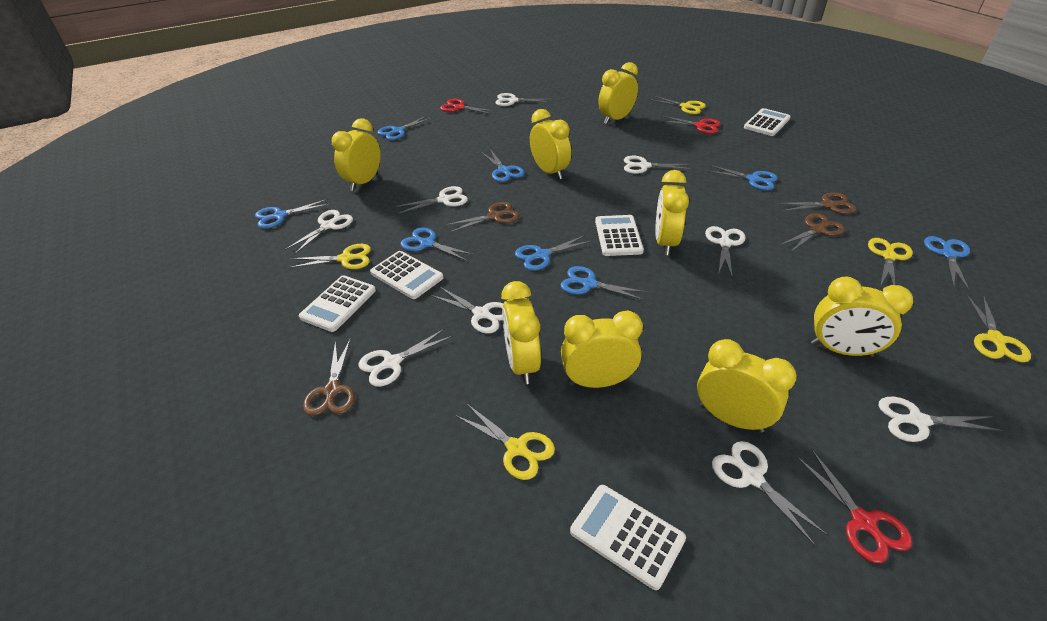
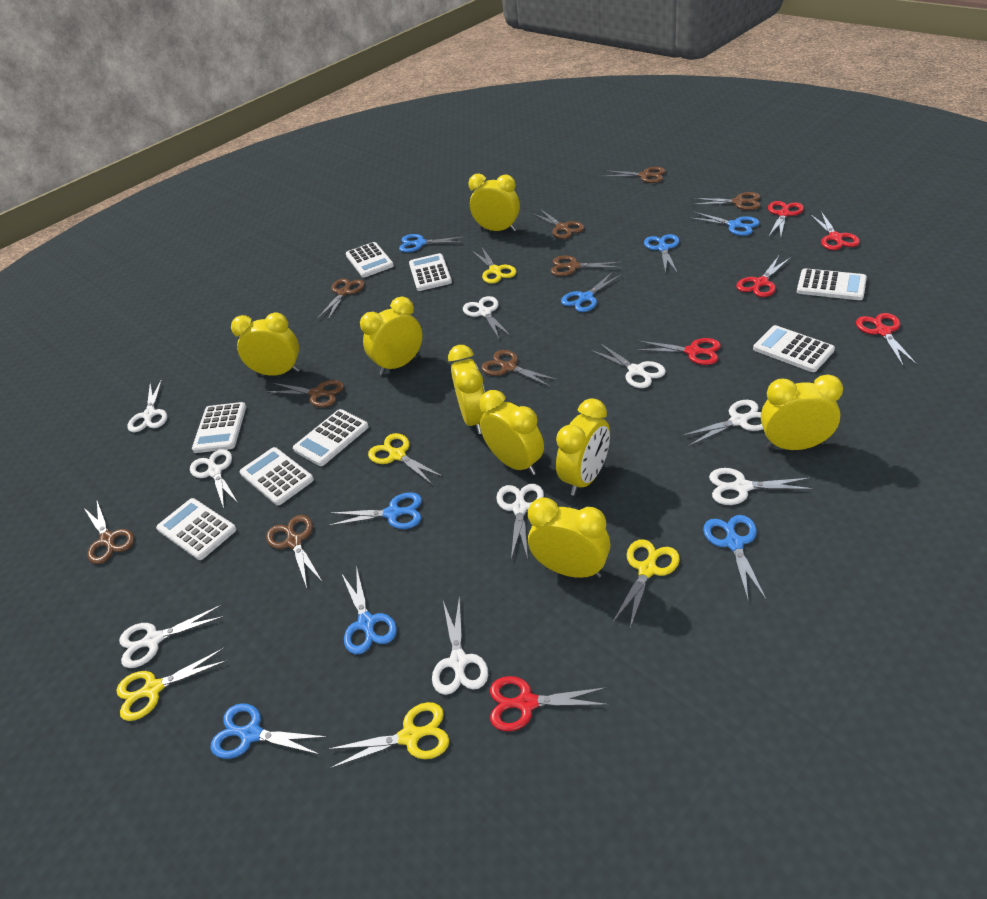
brown scissors: 4 -> 9
red scissors: 3 -> 6
white calculator: 5 -> 8

